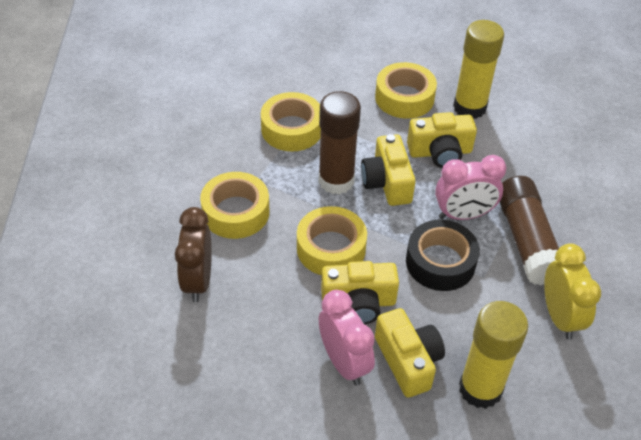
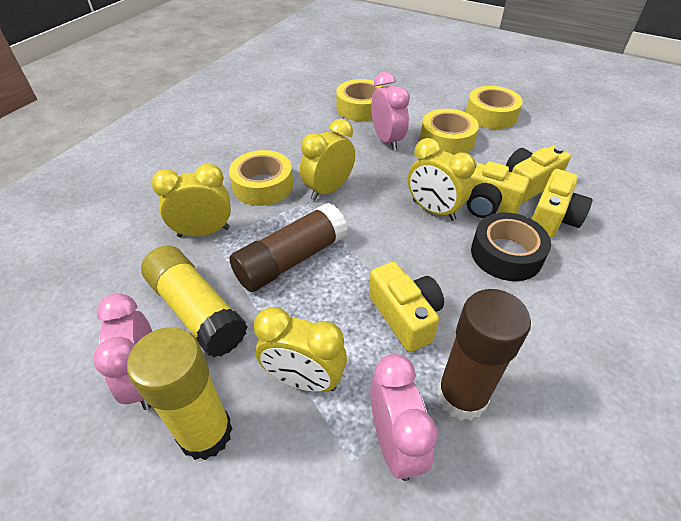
brown clock: 1 -> 0
pink clock: 2 -> 3
yellow clock: 1 -> 4

